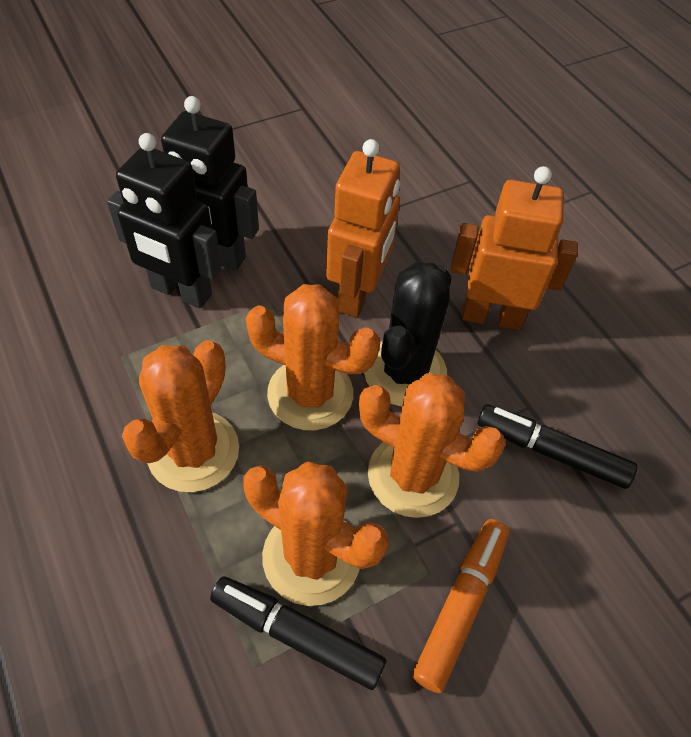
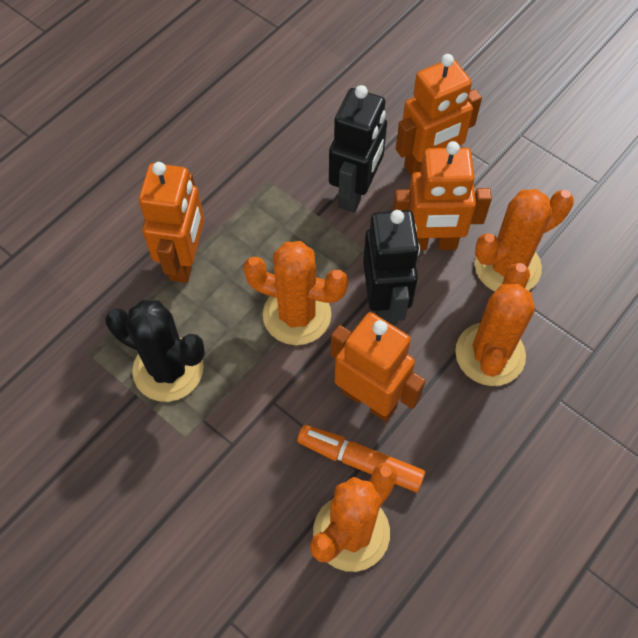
black marker: 2 -> 0
orange robot: 2 -> 4

